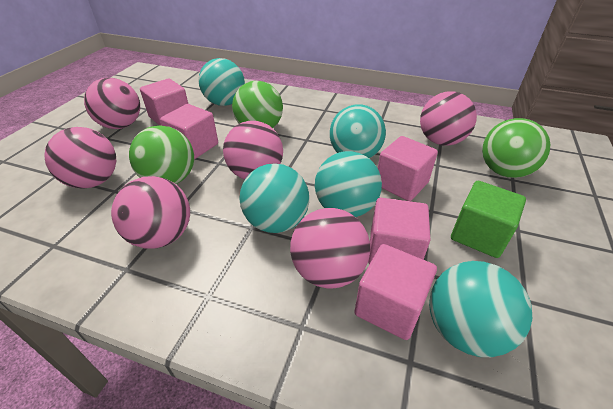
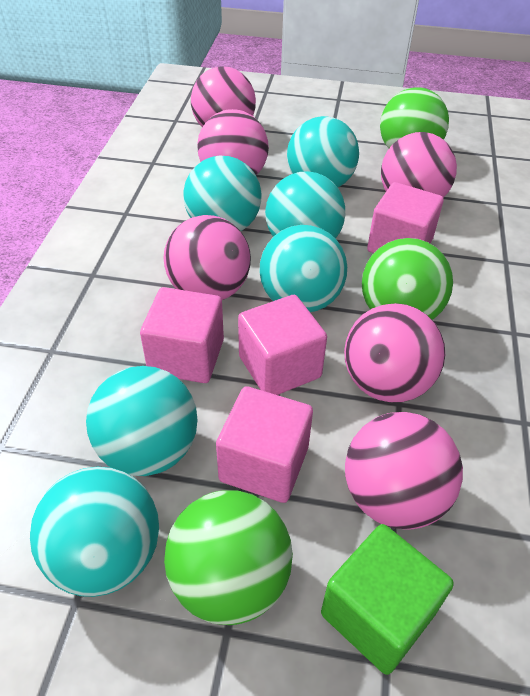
pink cube: 5 -> 4
turquoise ball: 5 -> 6

